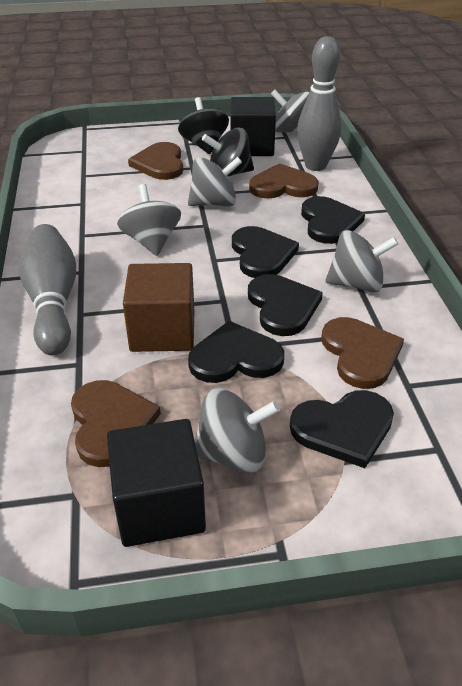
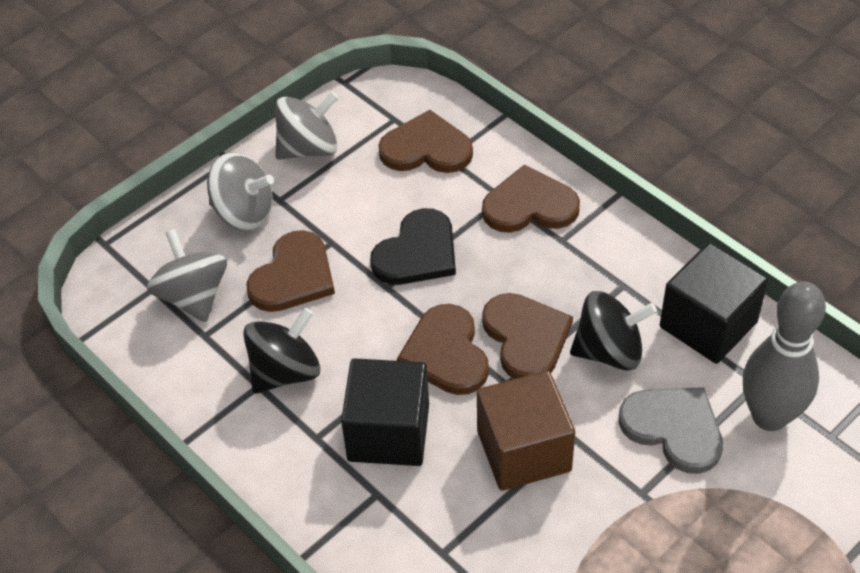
black heart: 5 -> 1
brown heart: 4 -> 5
grey bowling pin: 2 -> 1
grey heart: 0 -> 1
grey spinning top: 5 -> 3

